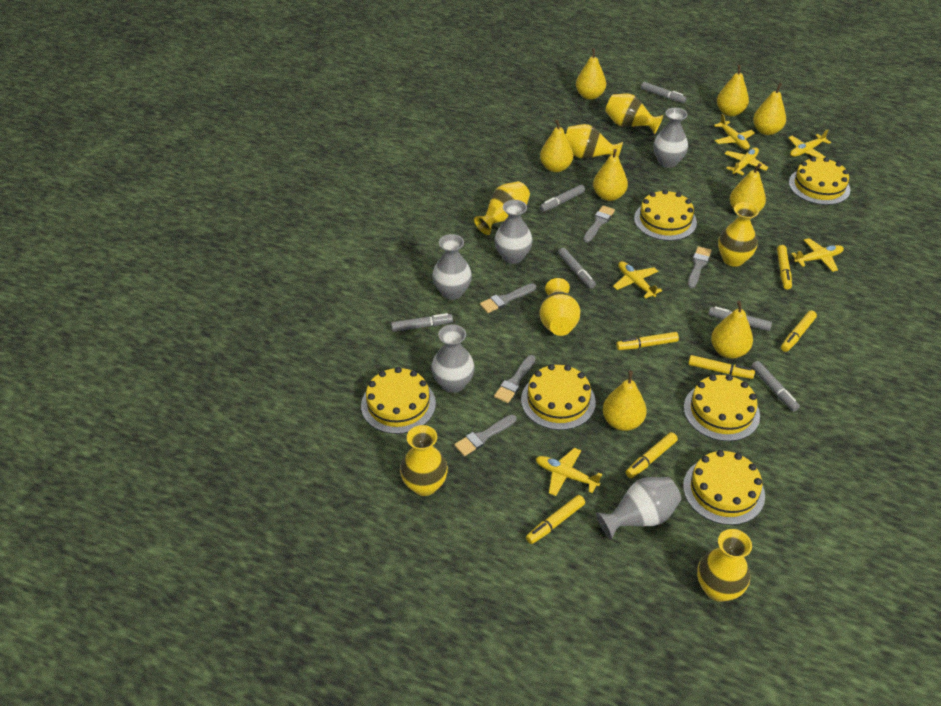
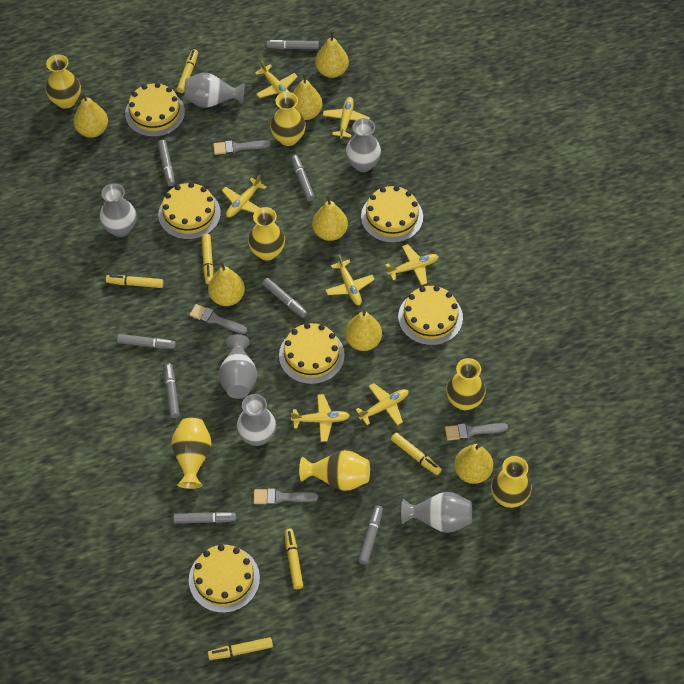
grey brush: 5 -> 4
grey marker: 6 -> 8
grey vase: 5 -> 6
yellow pear: 8 -> 7
yellow plane: 6 -> 7

